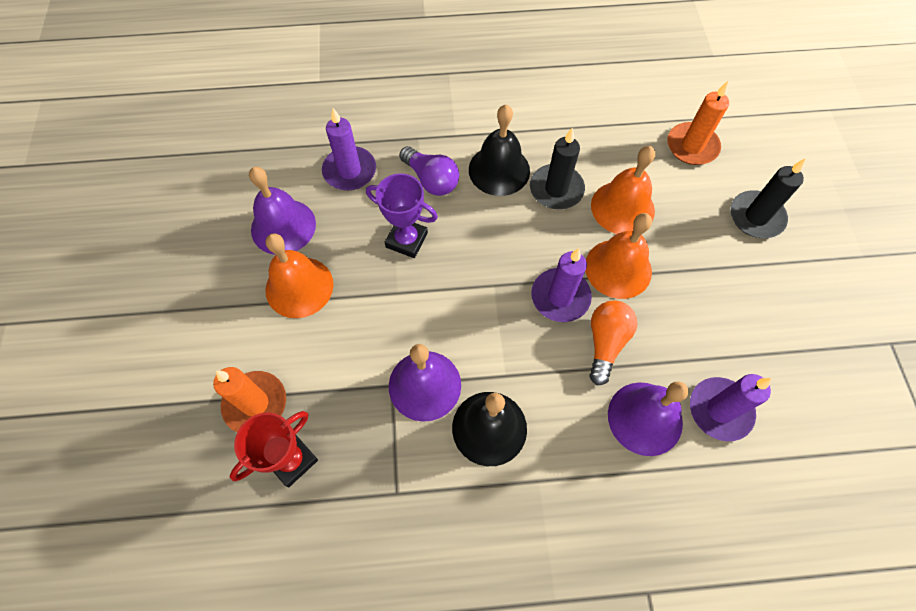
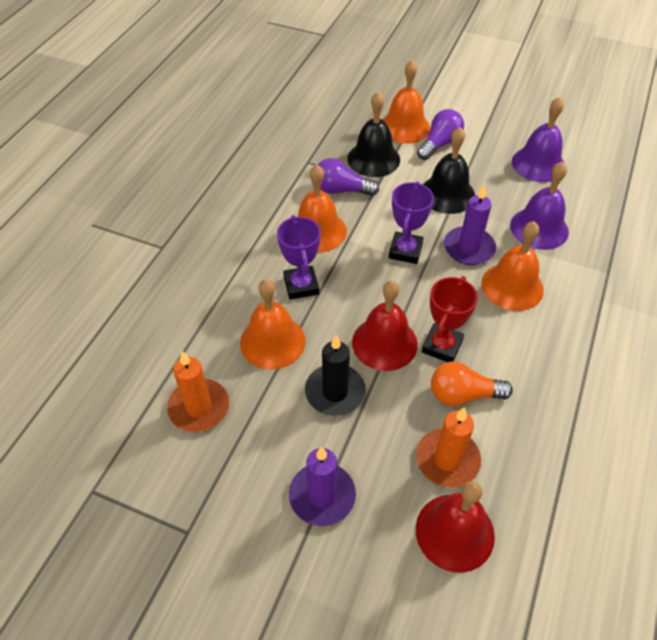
black candle: 2 -> 1
orange bell: 3 -> 4
purple bell: 3 -> 2
purple candle: 3 -> 2
purple light bulb: 1 -> 2
purple trophy: 1 -> 2
red bell: 0 -> 2

